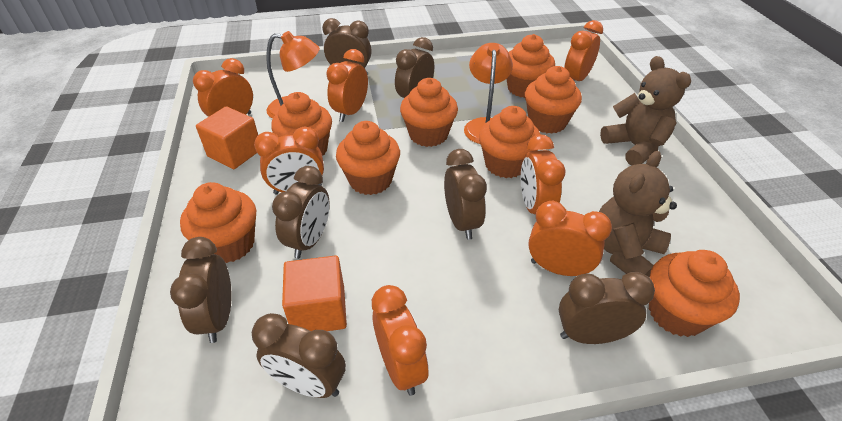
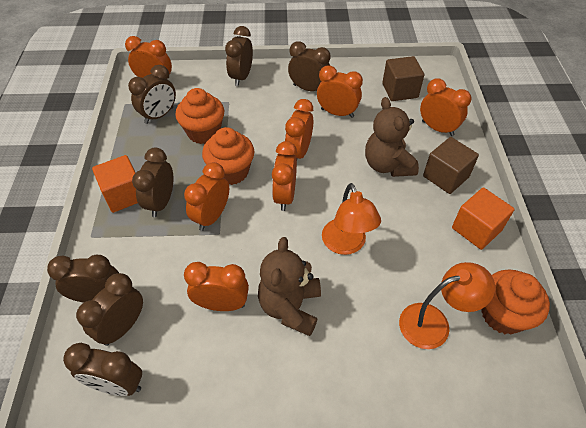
brown cube: 0 -> 2
orange cupcake: 8 -> 3

